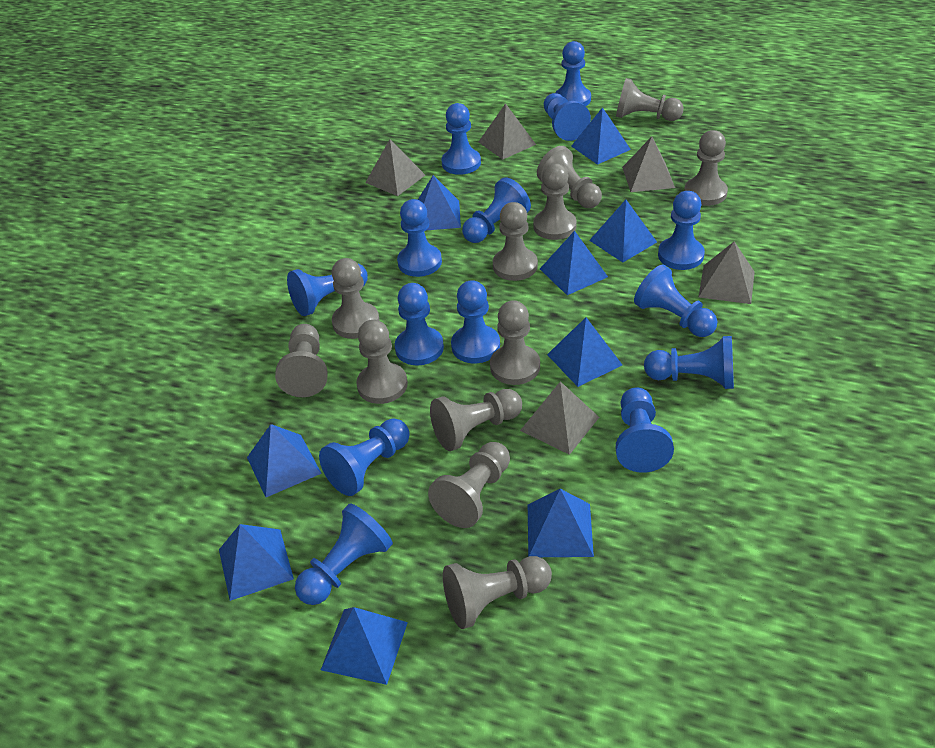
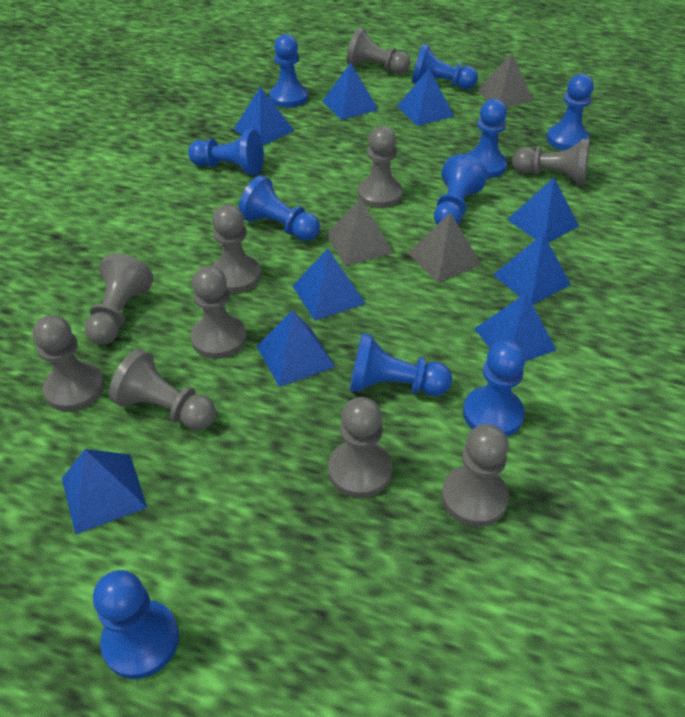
blue pawn: 14 -> 10
grey pawn: 12 -> 10
grey pyramid: 5 -> 3

